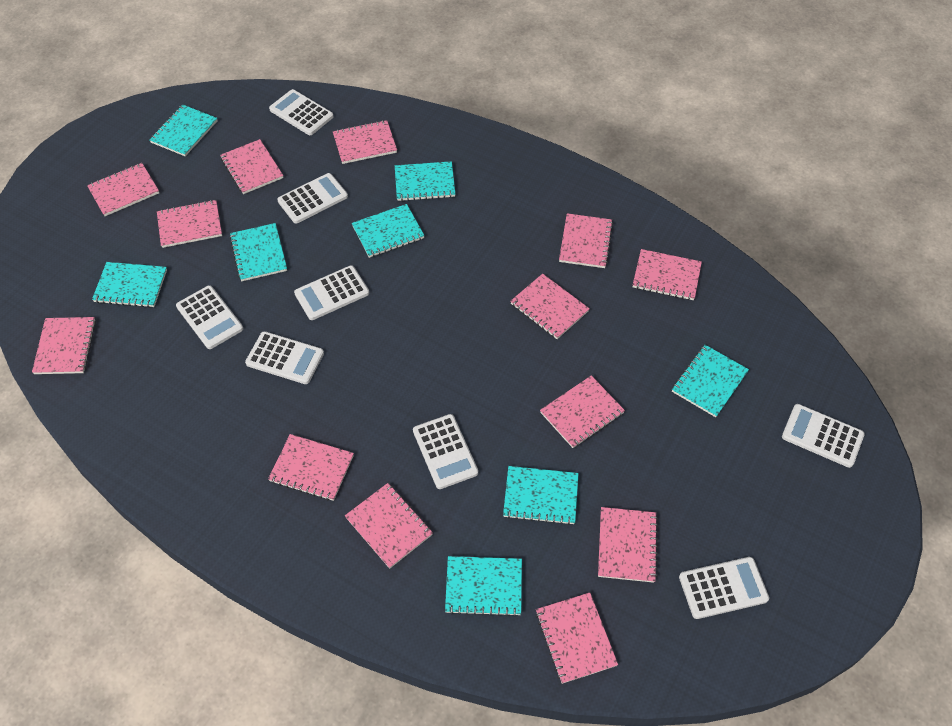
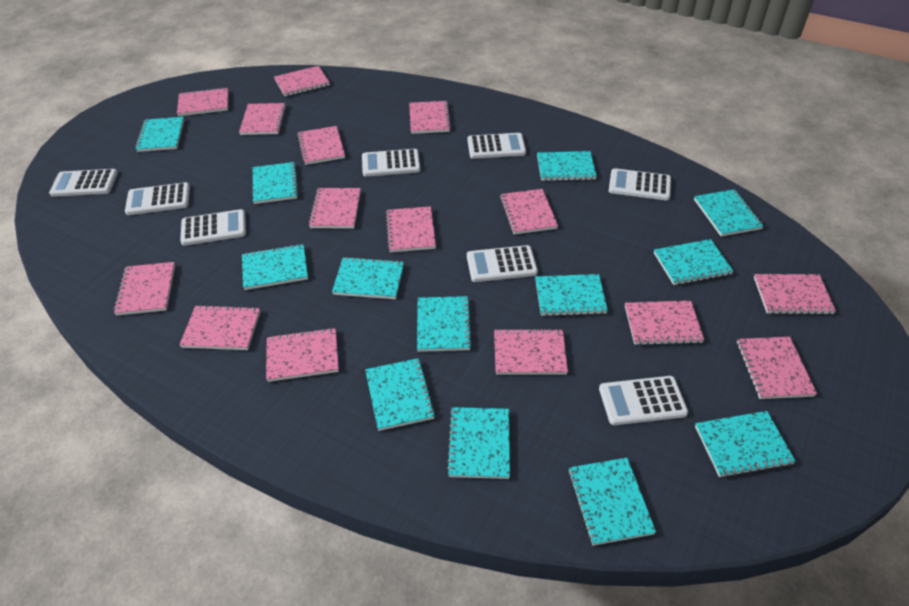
pink notebook: 13 -> 15
turquoise notebook: 8 -> 13

